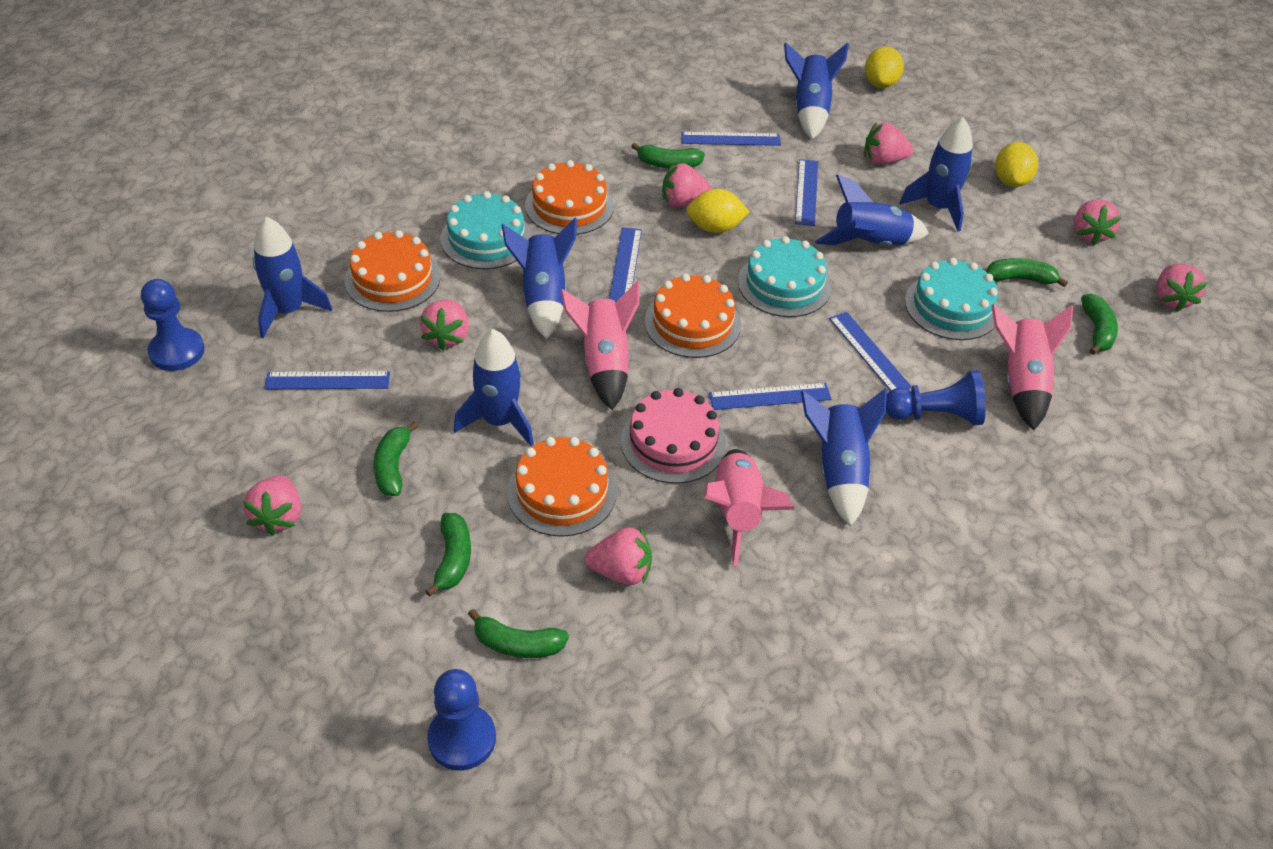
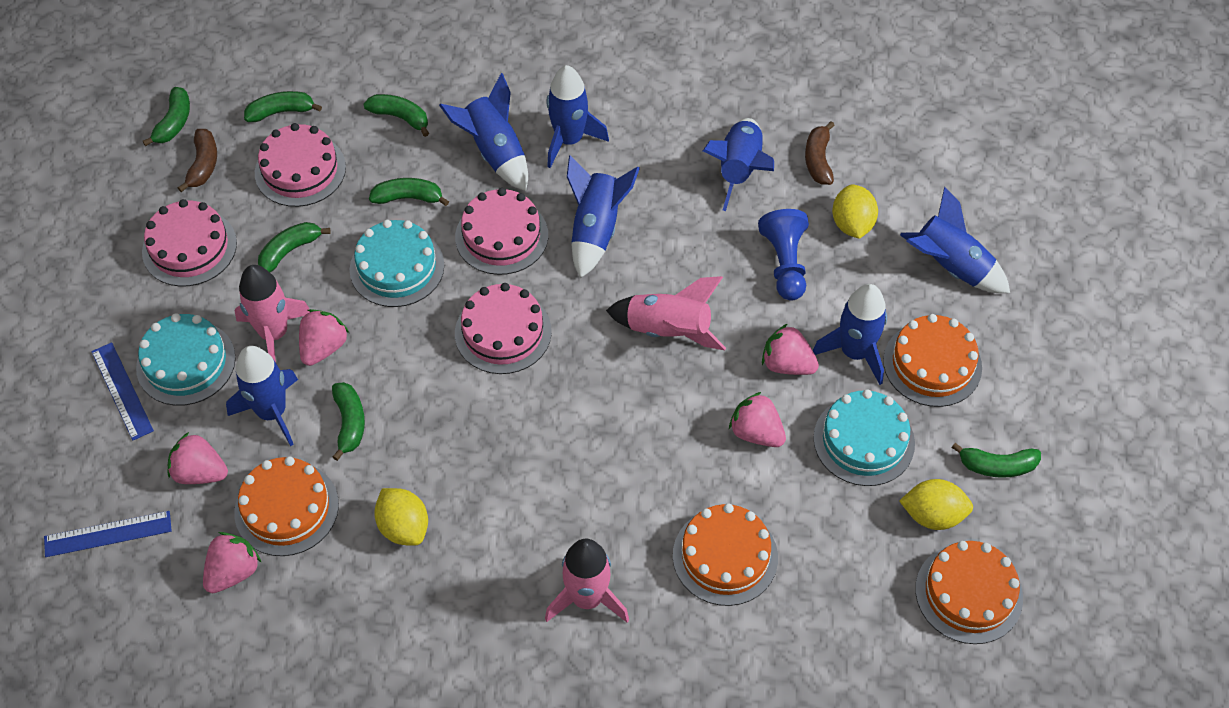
blue pawn: 3 -> 1
blue ruler: 6 -> 2
brown banana: 0 -> 2
green banana: 6 -> 7
pink cake: 1 -> 4
pink strawberry: 7 -> 5

